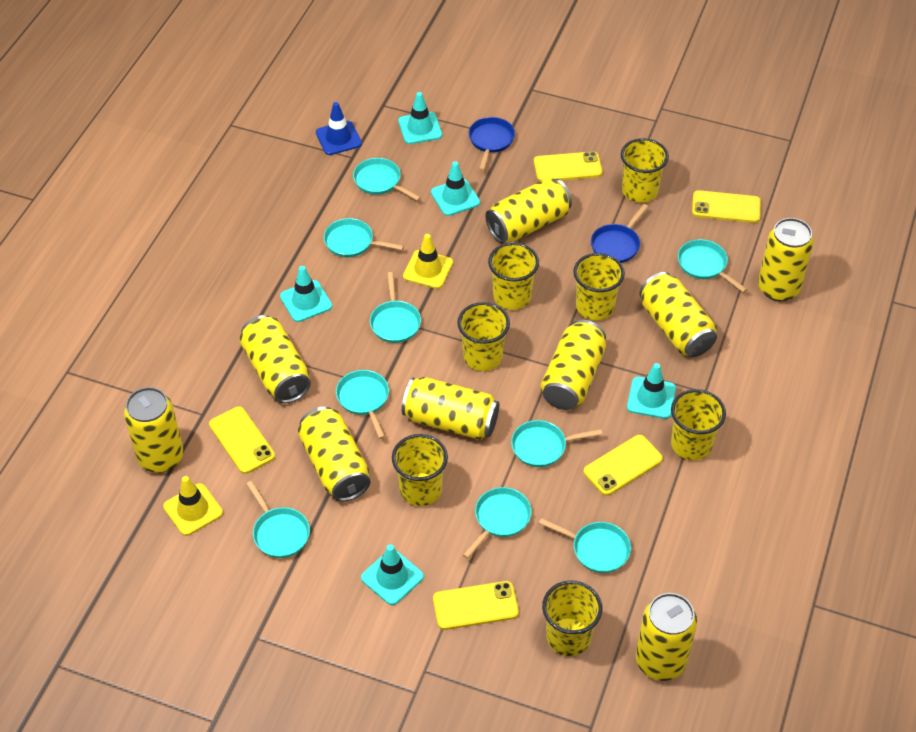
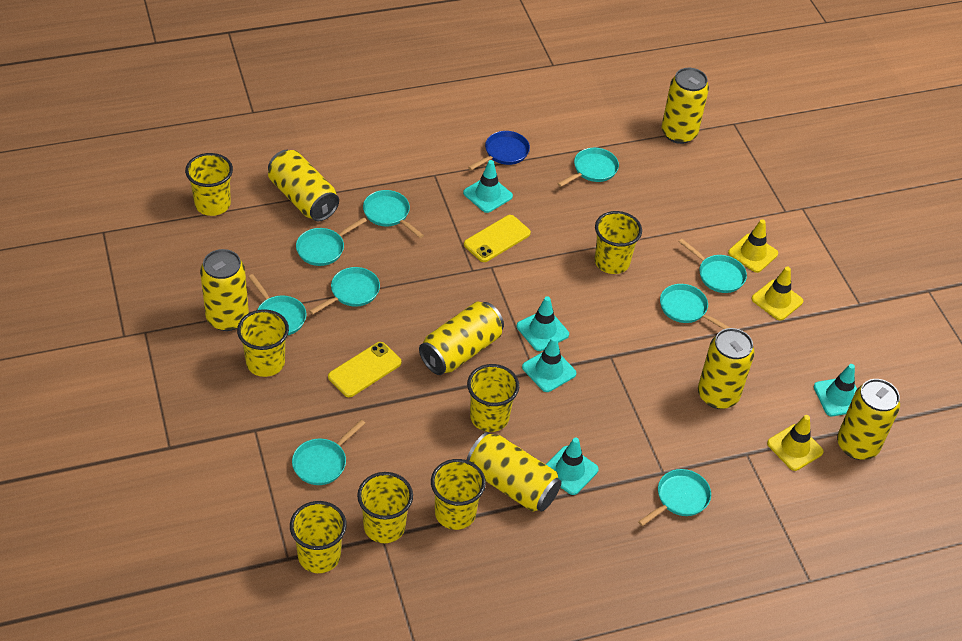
blue pan: 2 -> 1
blue traffic cone: 1 -> 0
yellow can: 9 -> 7
yellow phone: 5 -> 2
yellow traffic cone: 2 -> 3

